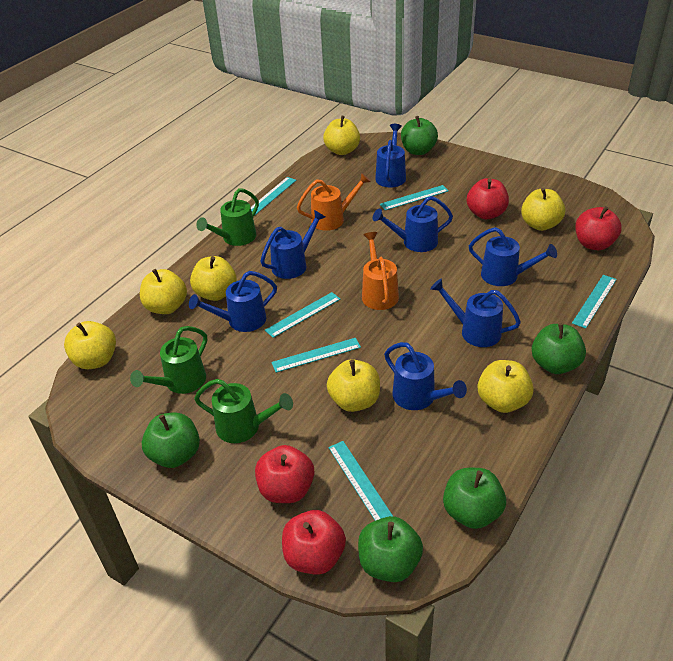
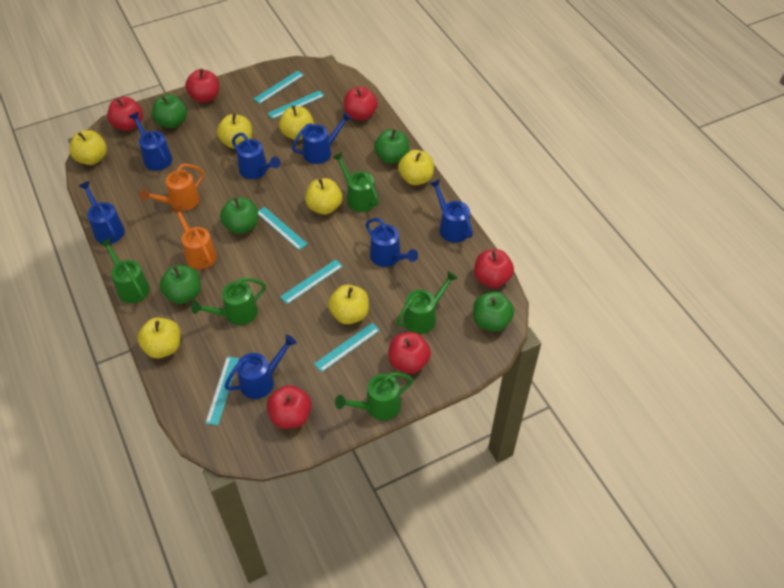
green watering can: 3 -> 5
red apple: 4 -> 6

